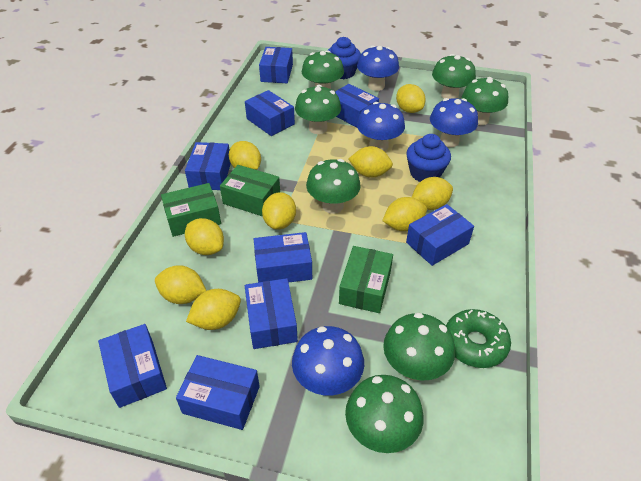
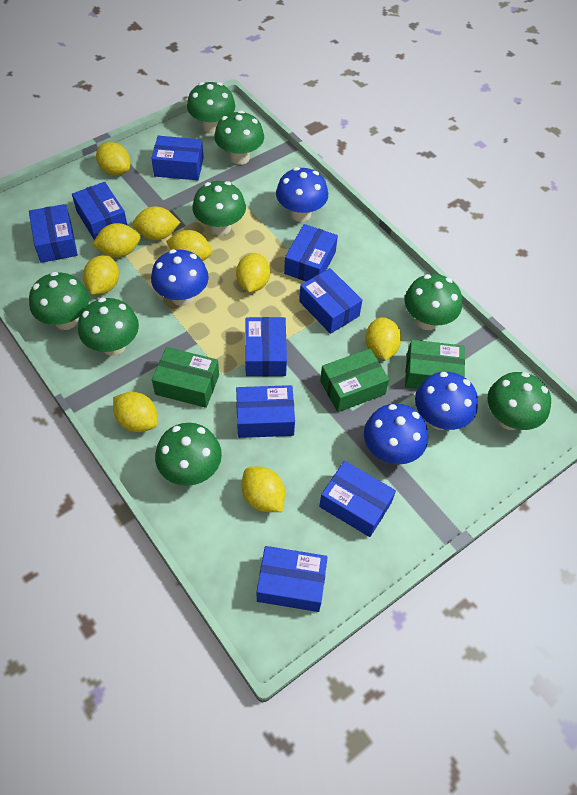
blue cupcake: 2 -> 0
green donut: 1 -> 0
green mushroom: 7 -> 8

